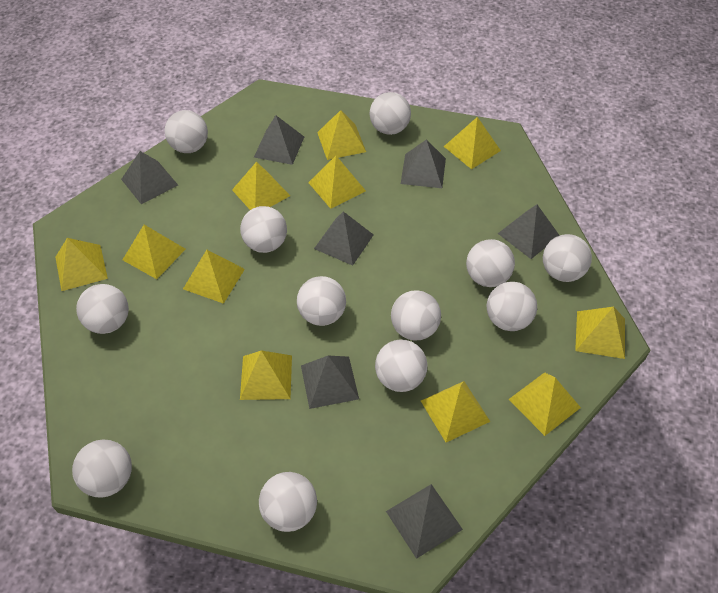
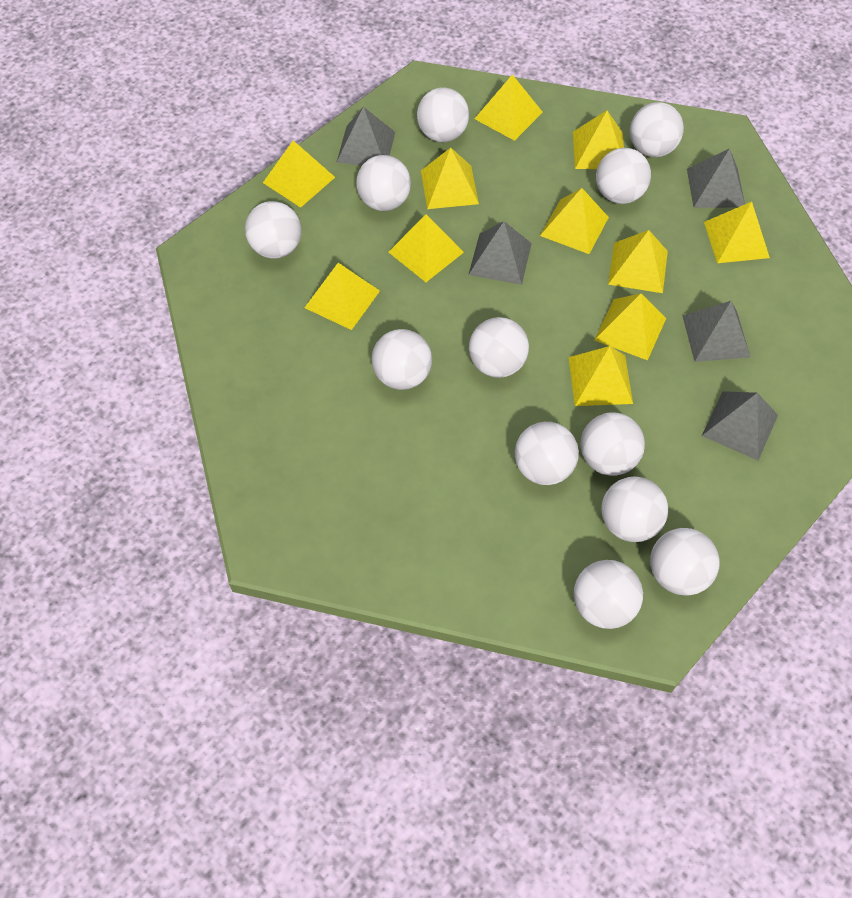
grey pyramid: 7 -> 5

